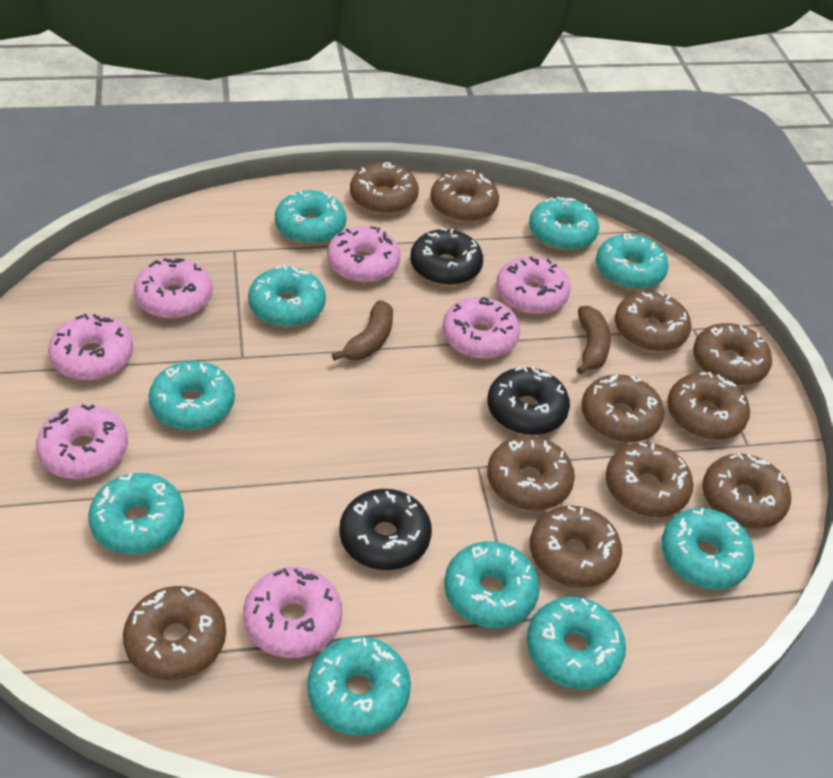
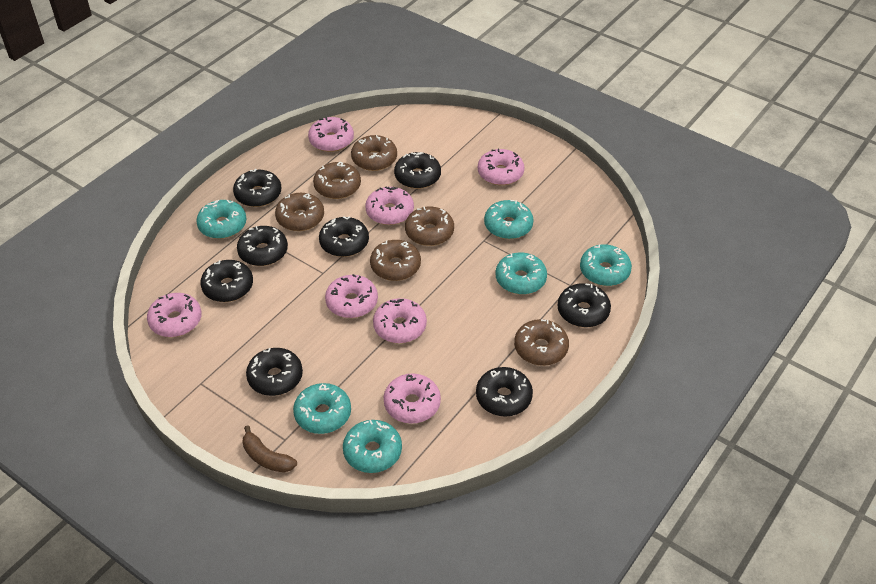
black donut: 3 -> 8
brown banana: 2 -> 1
brown donut: 11 -> 6
turquoise donut: 10 -> 6

